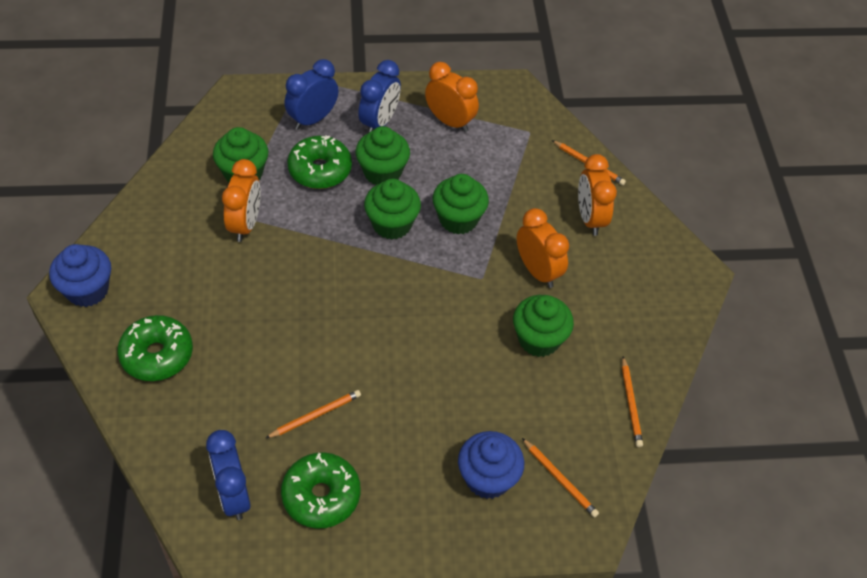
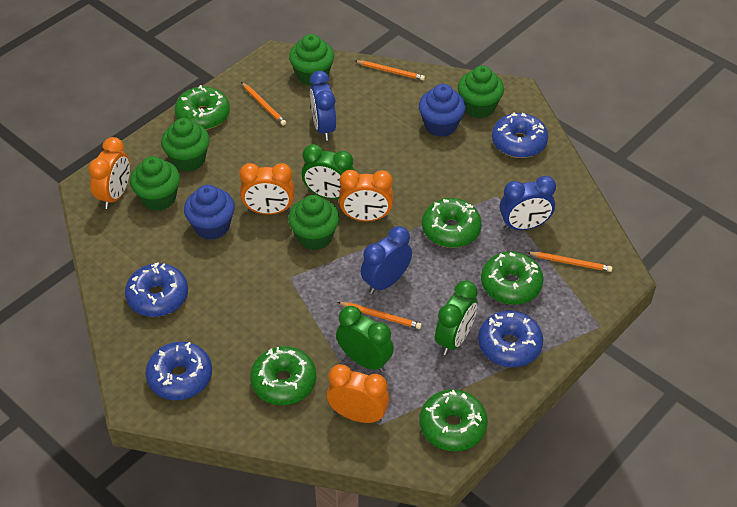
blue donut: 0 -> 4
green clock: 0 -> 3
green donut: 3 -> 5

